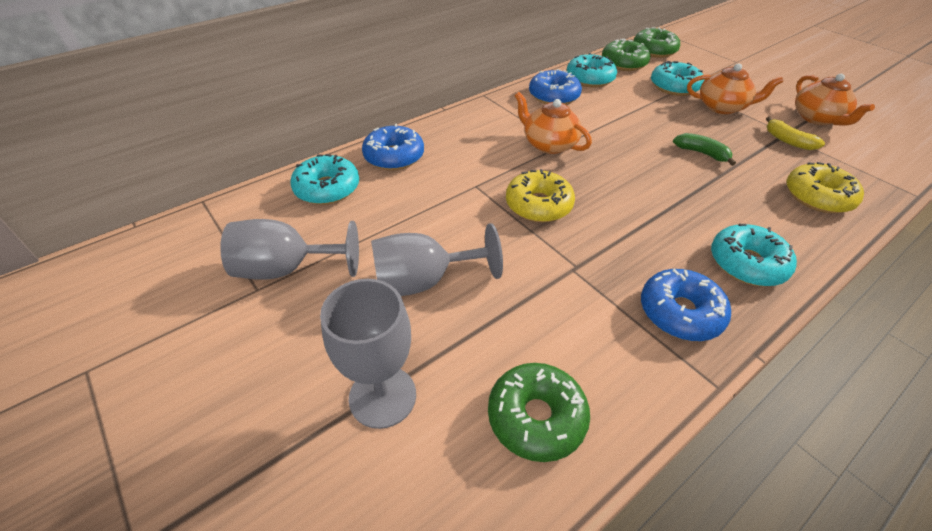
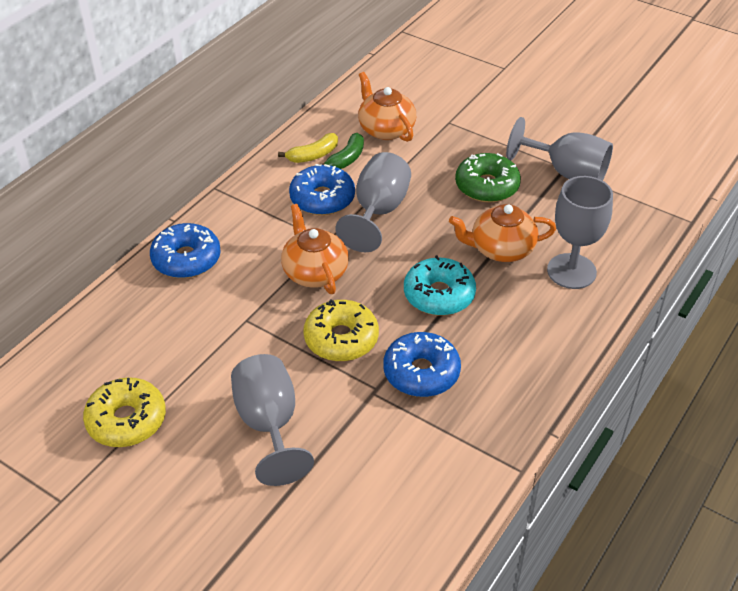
green donut: 3 -> 1
grey goblet: 3 -> 4
turquoise donut: 4 -> 1

